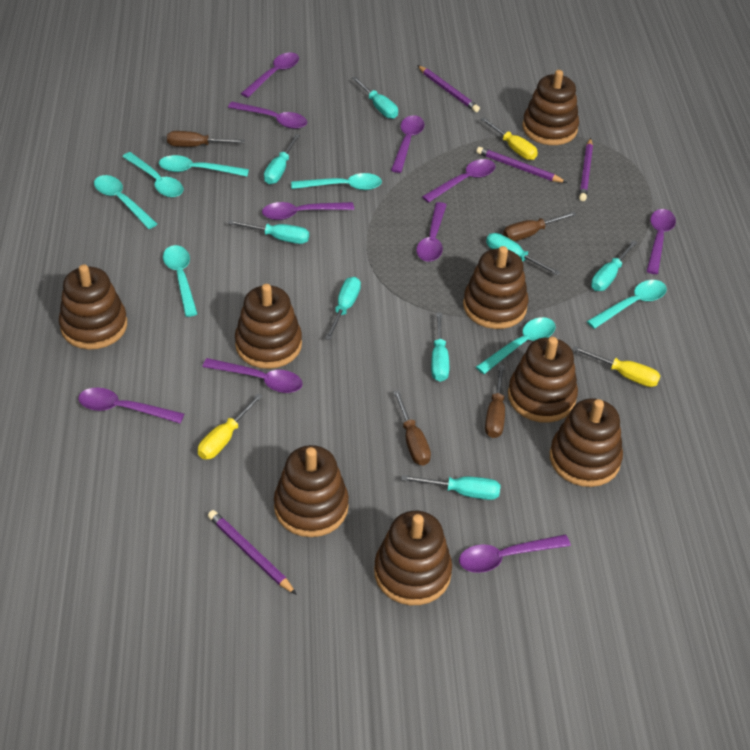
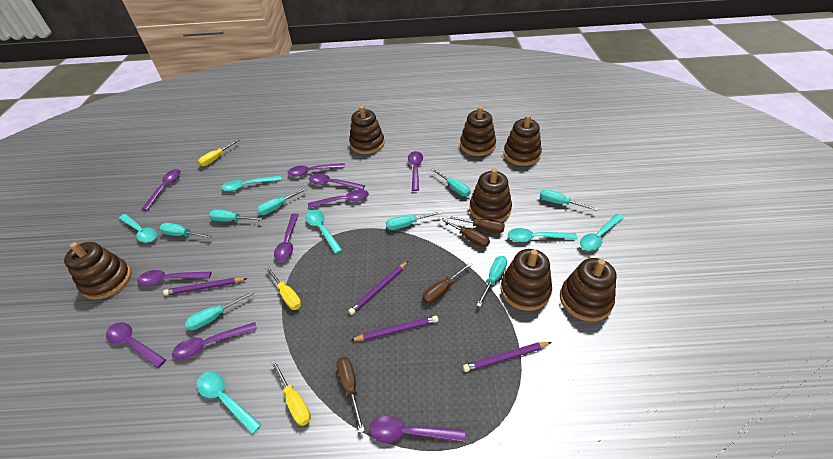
brown stacking toy: 8 -> 7
turquoise spoon: 7 -> 6

